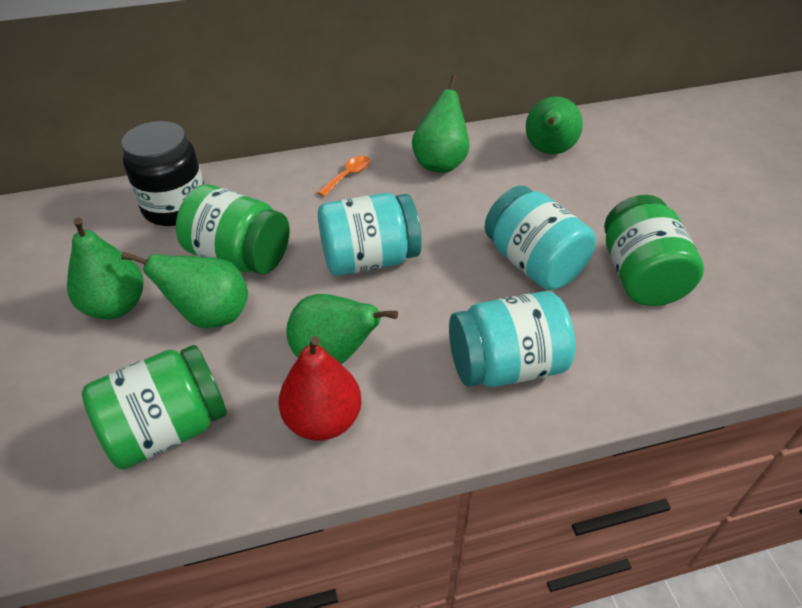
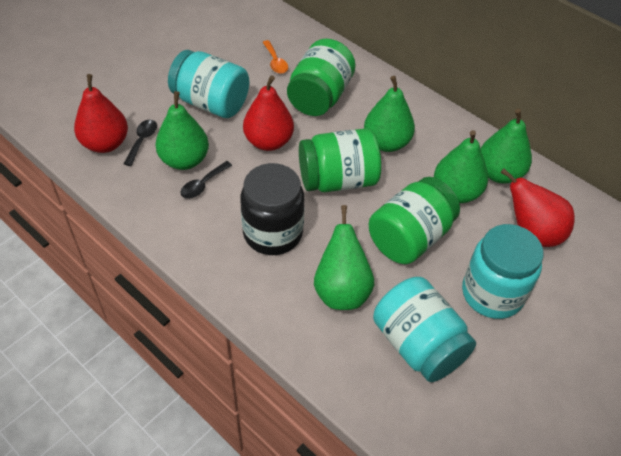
black spoon: 0 -> 2
red pear: 1 -> 3

